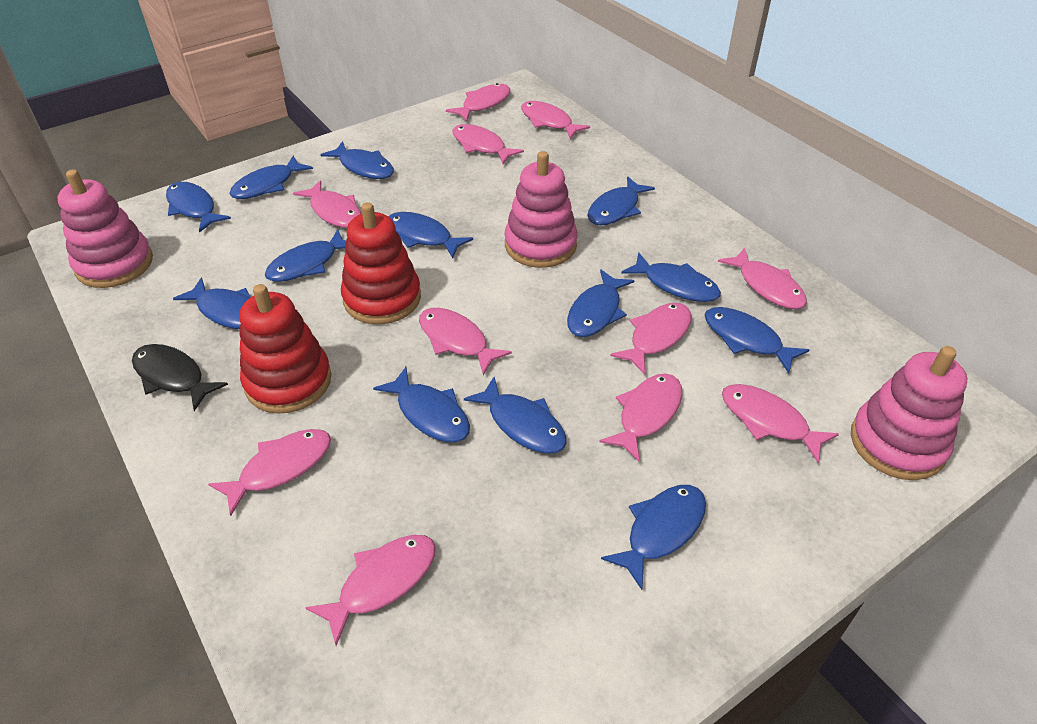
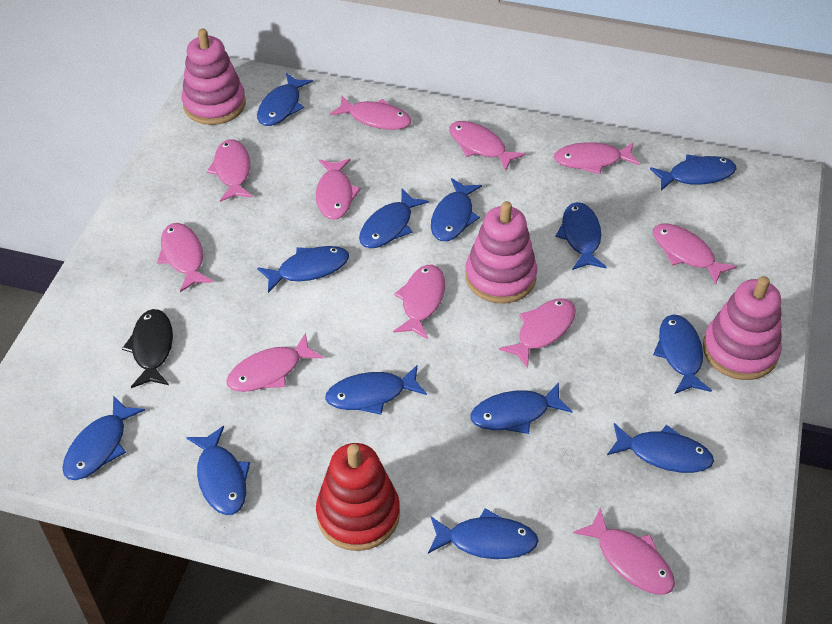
red stacking toy: 2 -> 1

